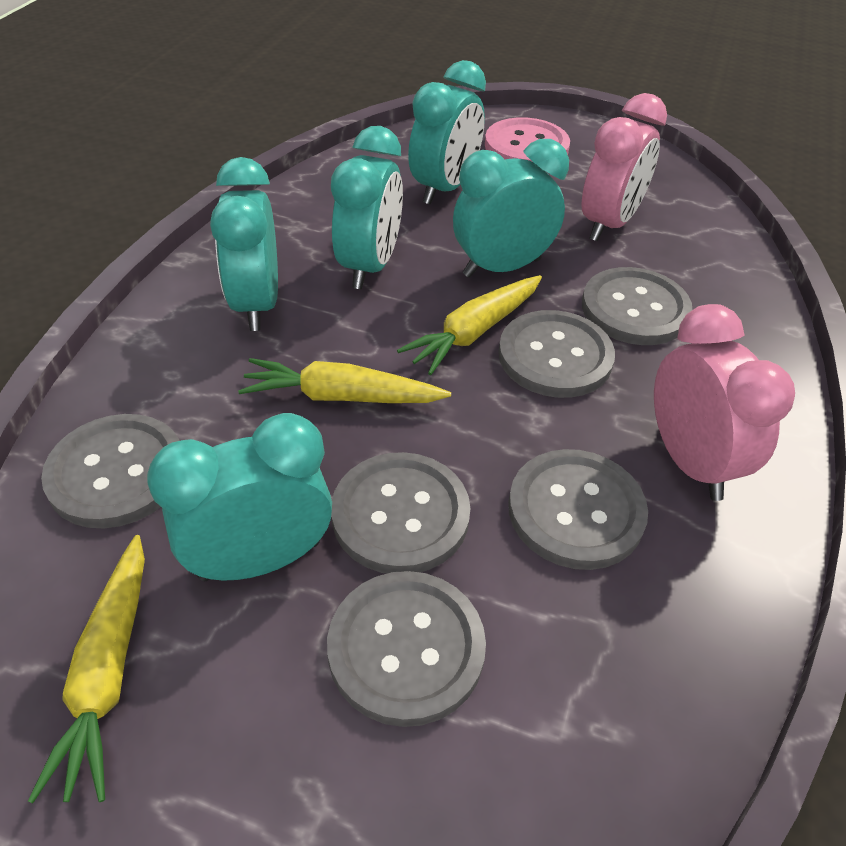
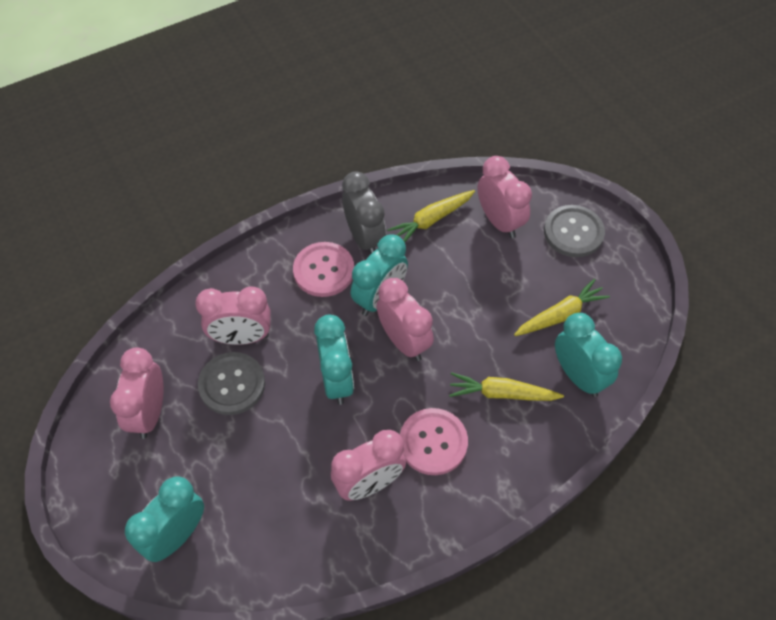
grey button: 6 -> 2
grey clock: 0 -> 1
pink button: 1 -> 2
pink clock: 2 -> 5
turquoise clock: 5 -> 4

